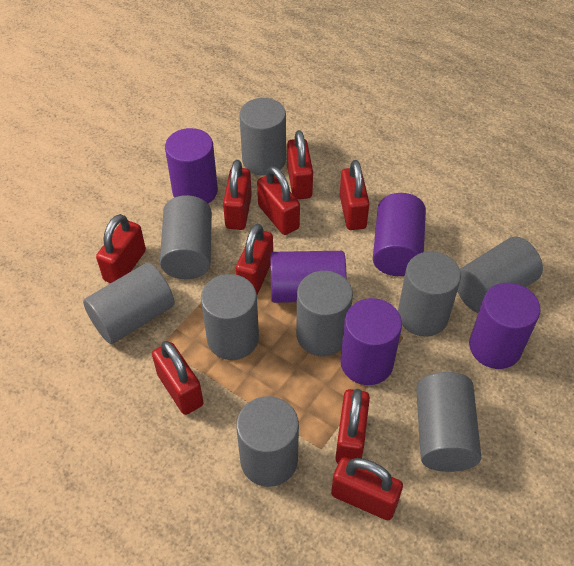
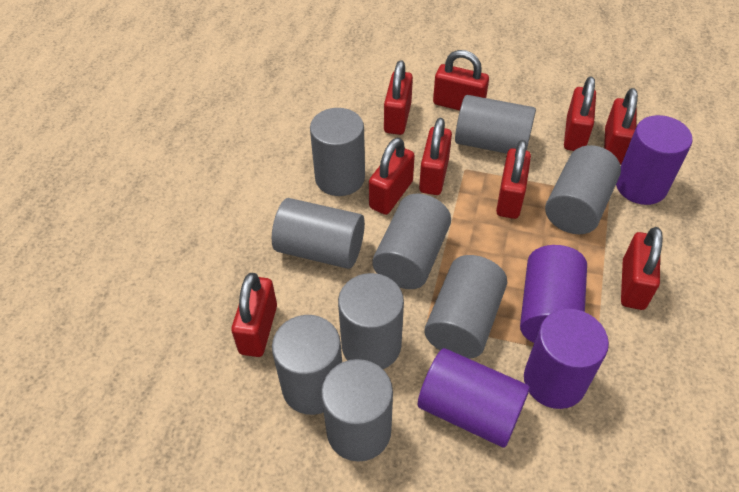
purple cylinder: 5 -> 4

